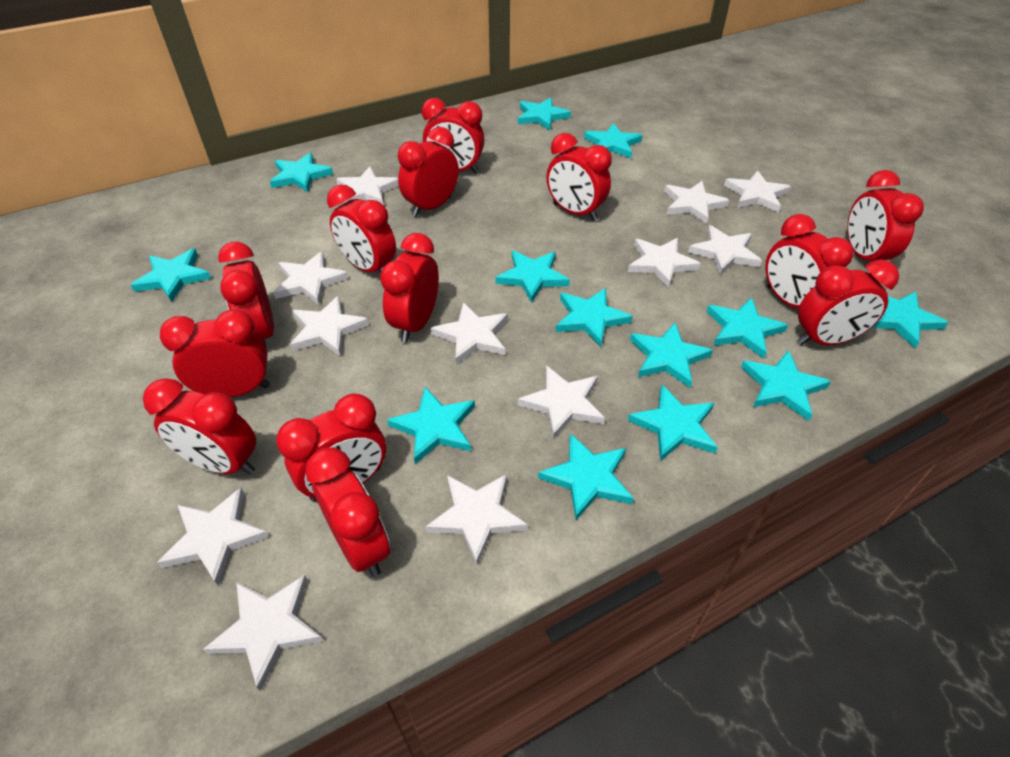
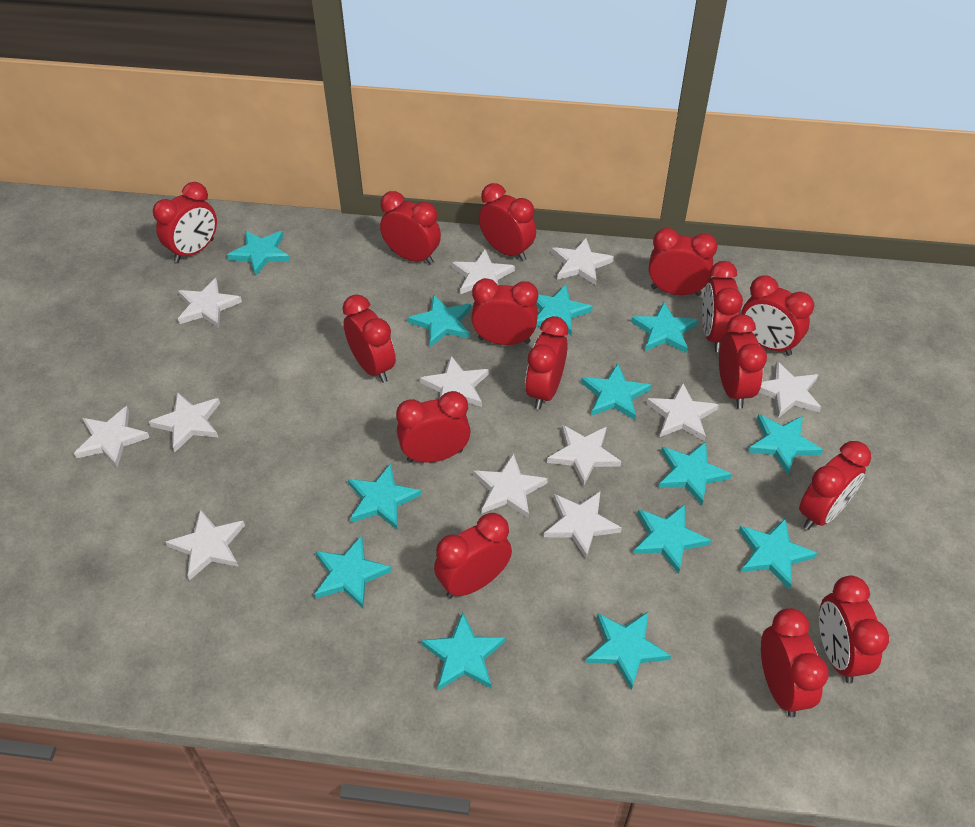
red clock: 13 -> 15

